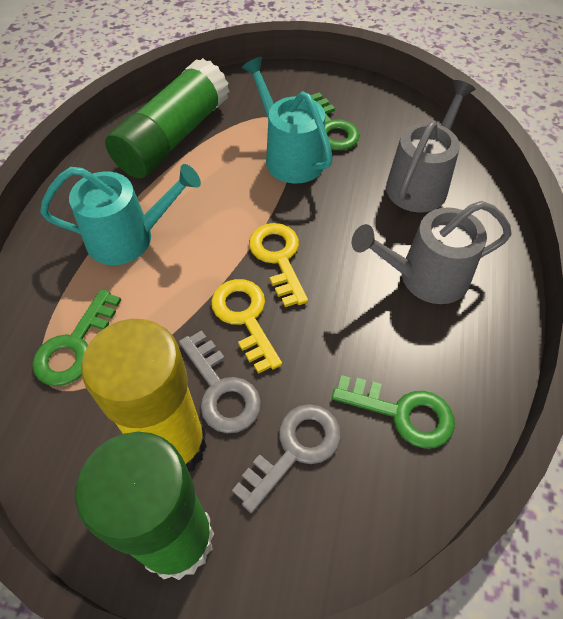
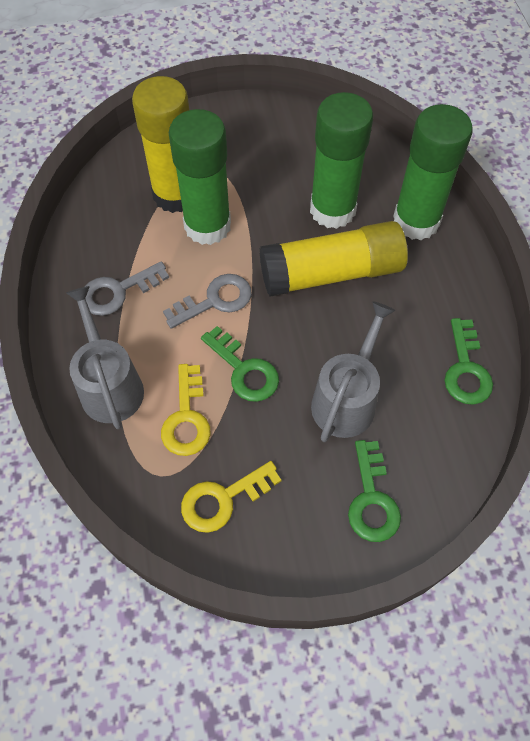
green glue stick: 2 -> 3
turquoise watering can: 2 -> 0
yellow glue stick: 1 -> 2

